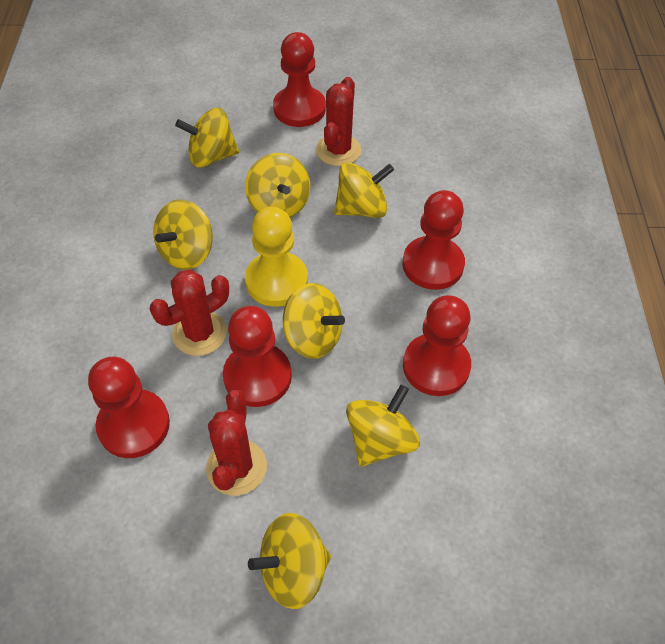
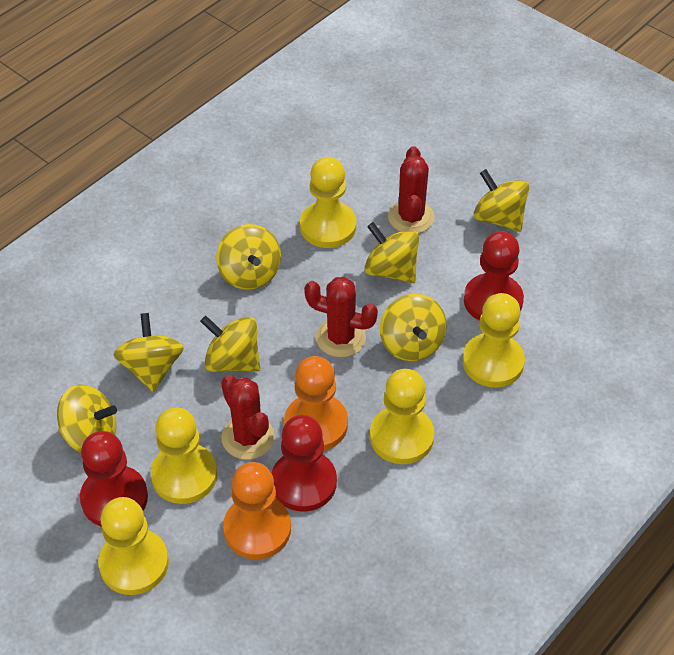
orange pawn: 0 -> 2
red pawn: 5 -> 3
yellow pawn: 1 -> 5

